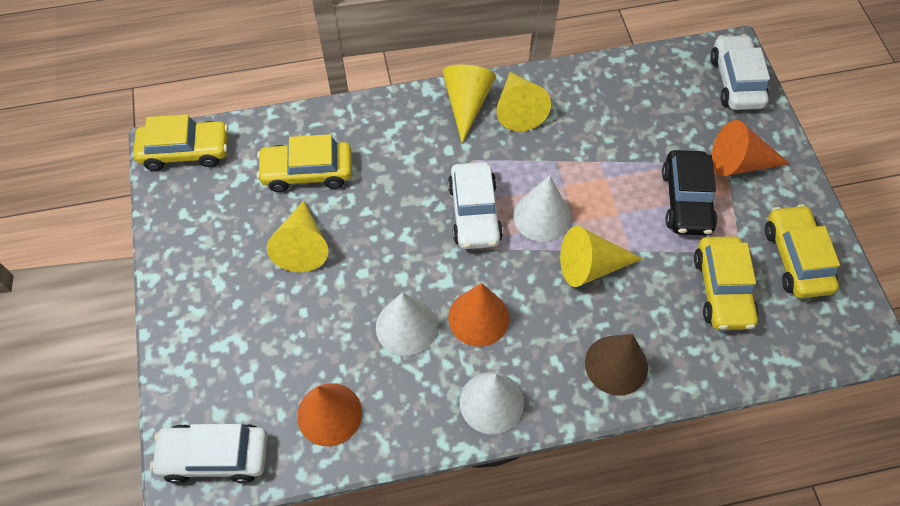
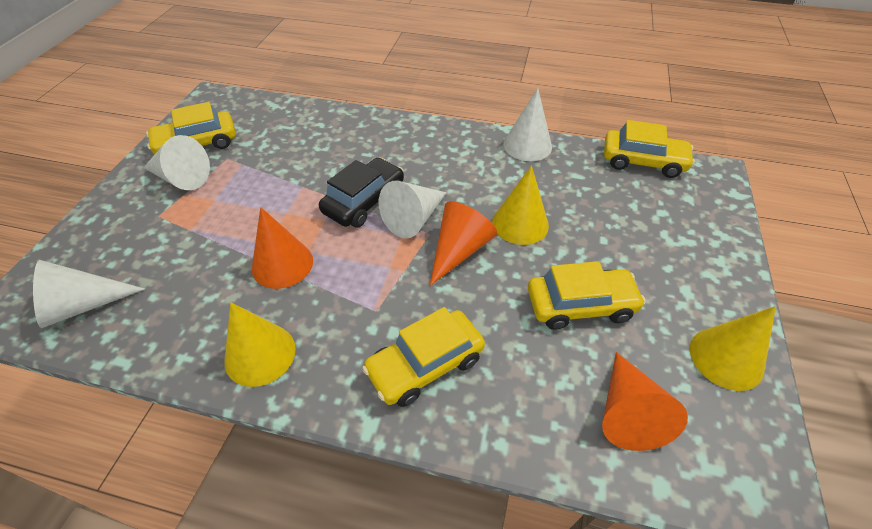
brown cone: 1 -> 0
white car: 3 -> 0
white cone: 3 -> 4
yellow cone: 4 -> 3

